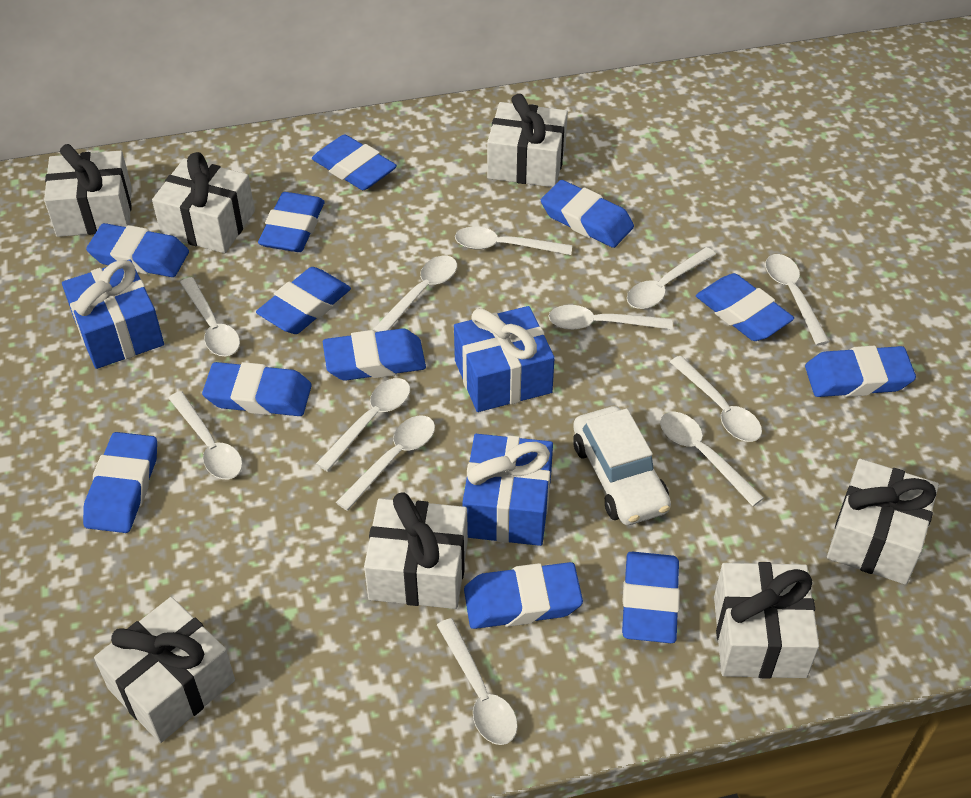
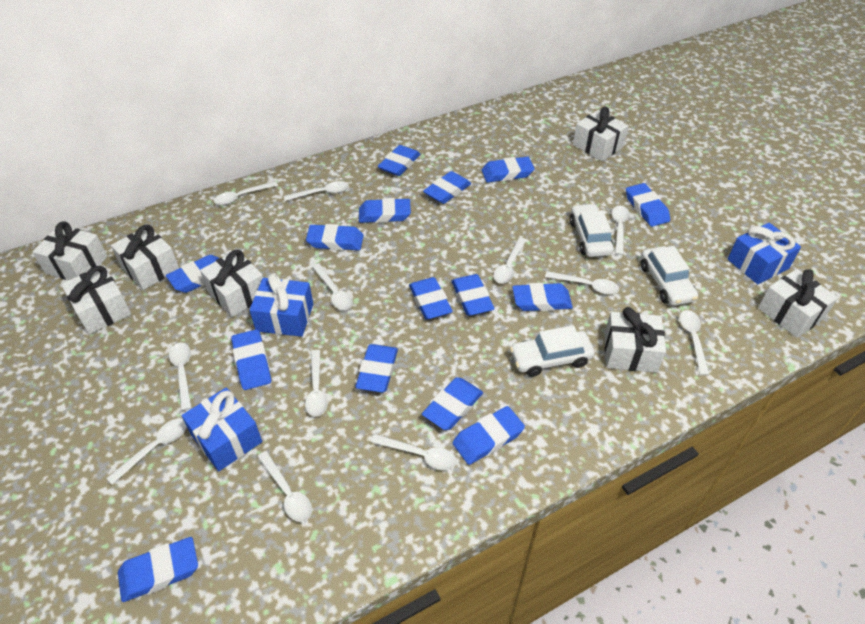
blue eraser: 12 -> 15
white car: 1 -> 3

